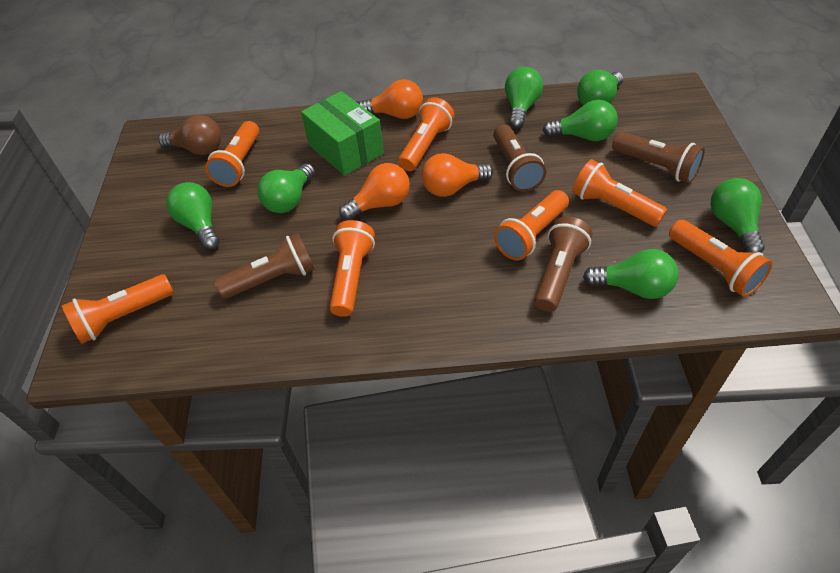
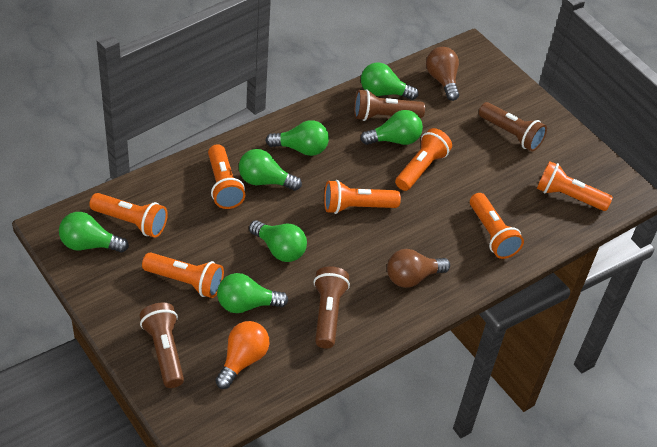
brown light bulb: 1 -> 2
green box: 1 -> 0
orange light bulb: 3 -> 1

